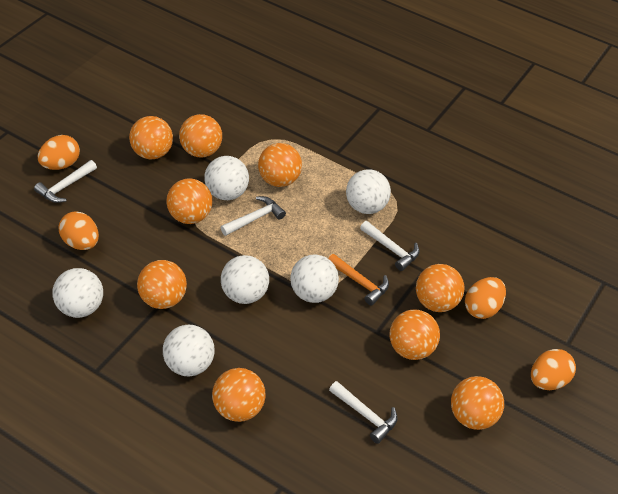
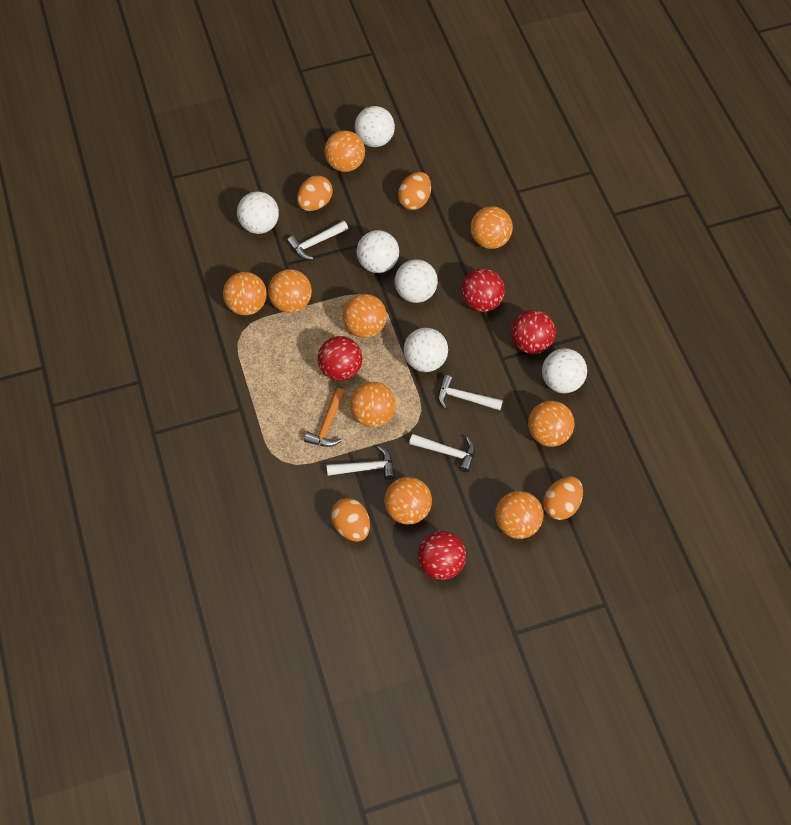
red ball: 0 -> 4

